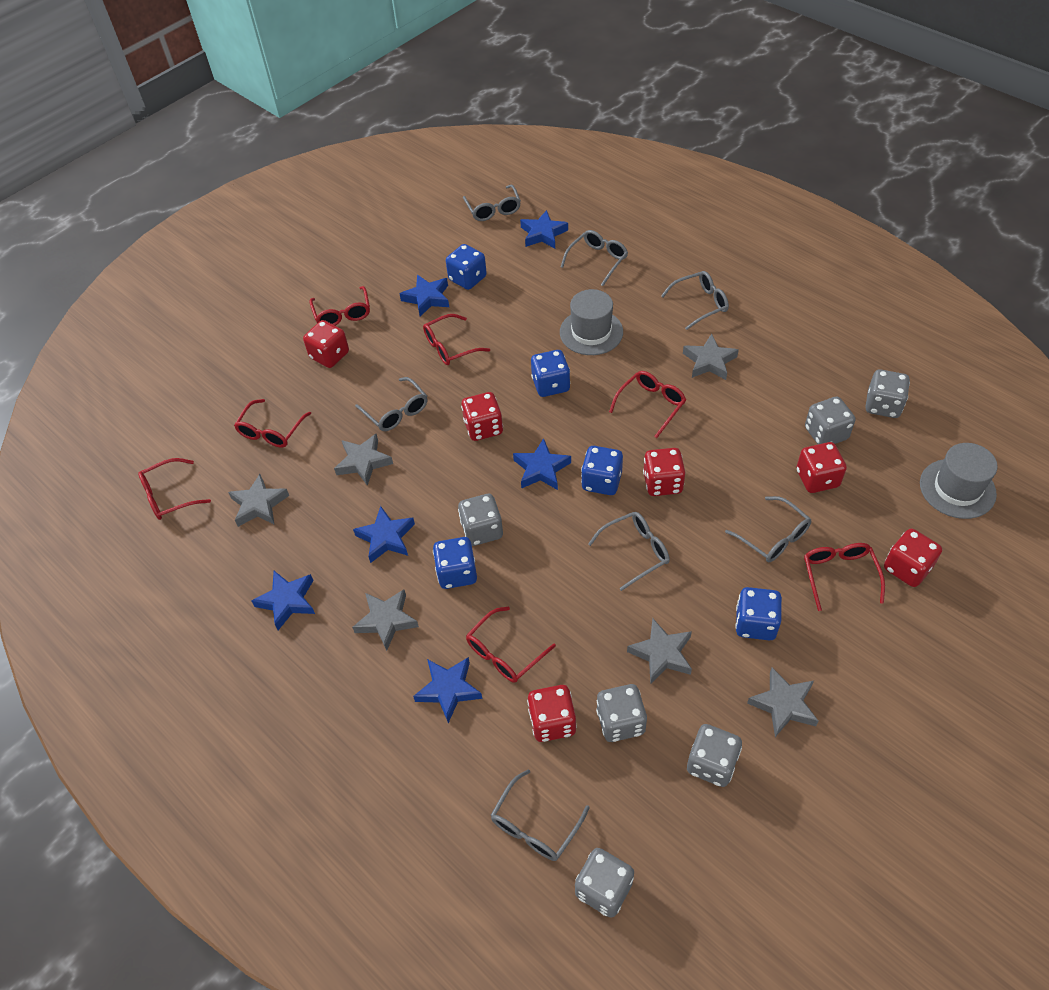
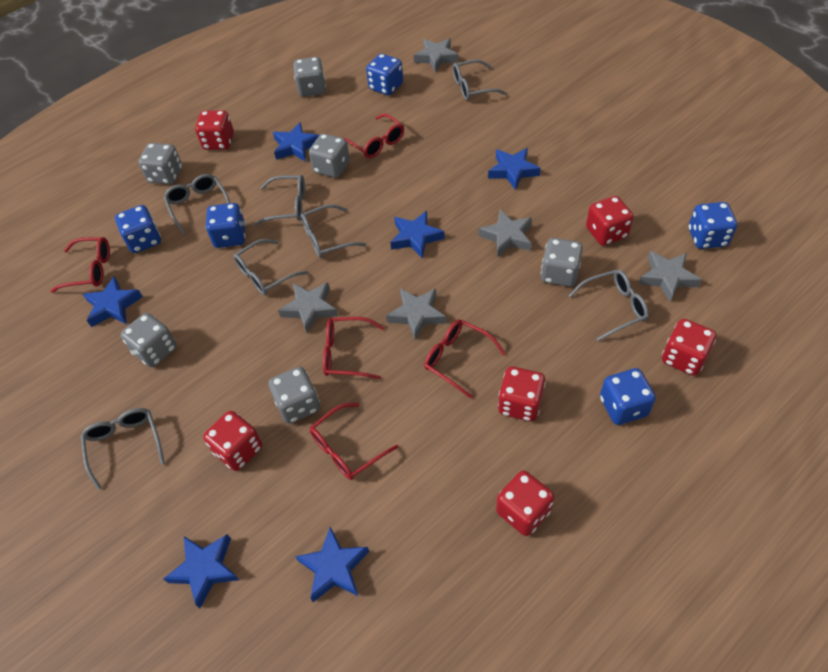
grey hat: 2 -> 0
grey star: 6 -> 5
red glasses: 7 -> 5

